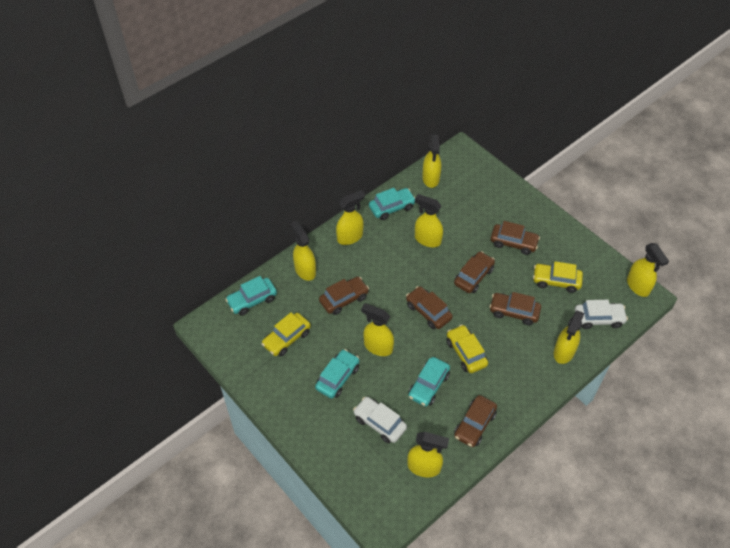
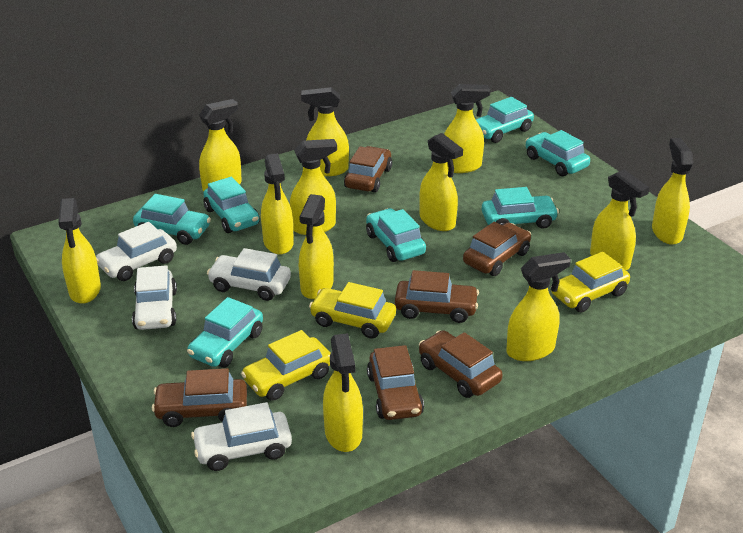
turquoise car: 4 -> 7
white car: 2 -> 4
yellow spray bottle: 8 -> 12

